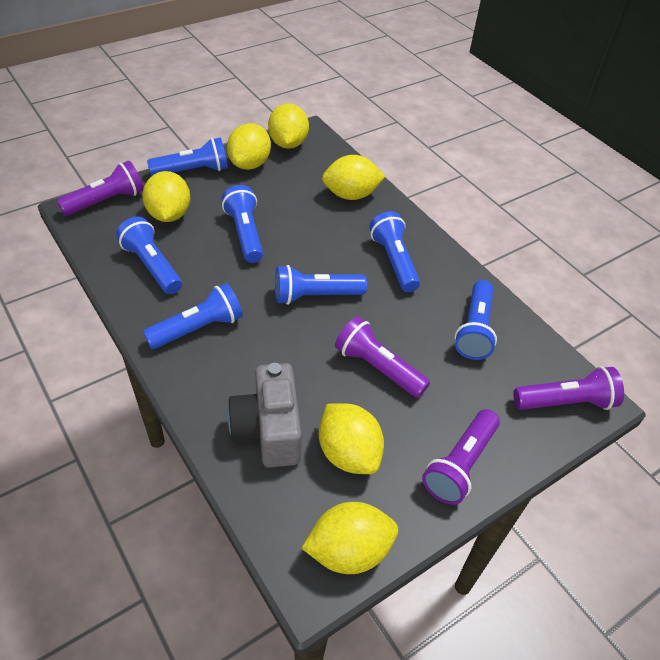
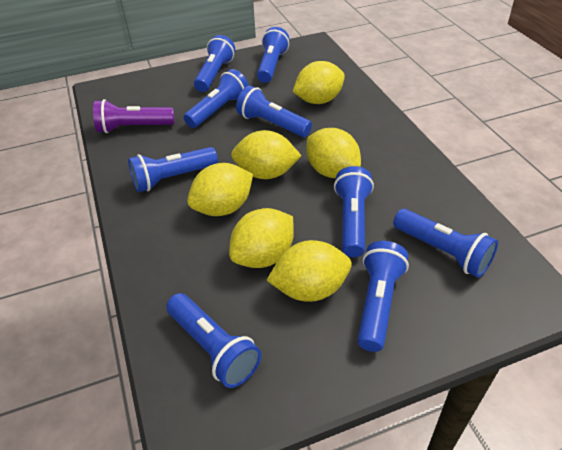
blue flashlight: 7 -> 9
grey camera: 1 -> 0
purple flashlight: 4 -> 1

